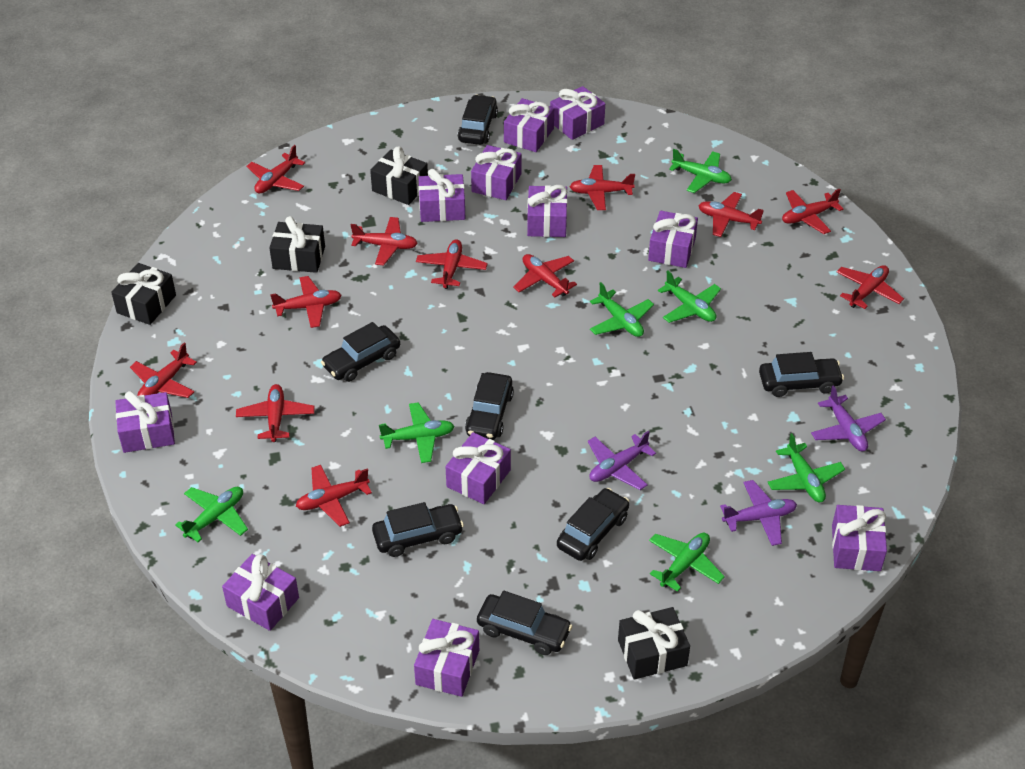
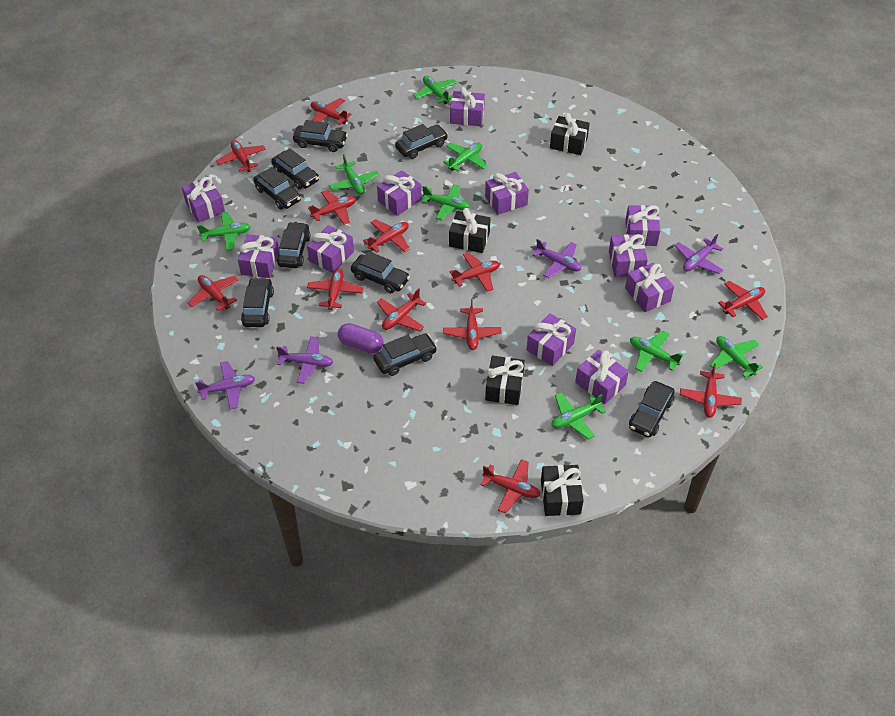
black car: 7 -> 9
green plane: 7 -> 8
purple capsule: 0 -> 1
purple plane: 3 -> 4

